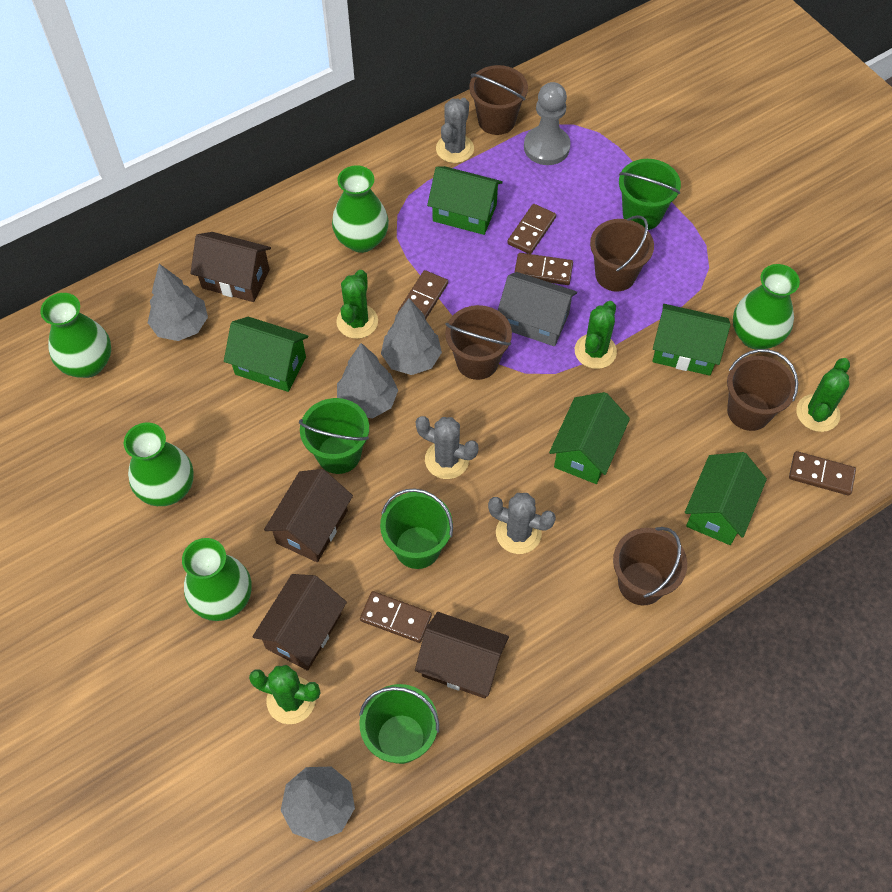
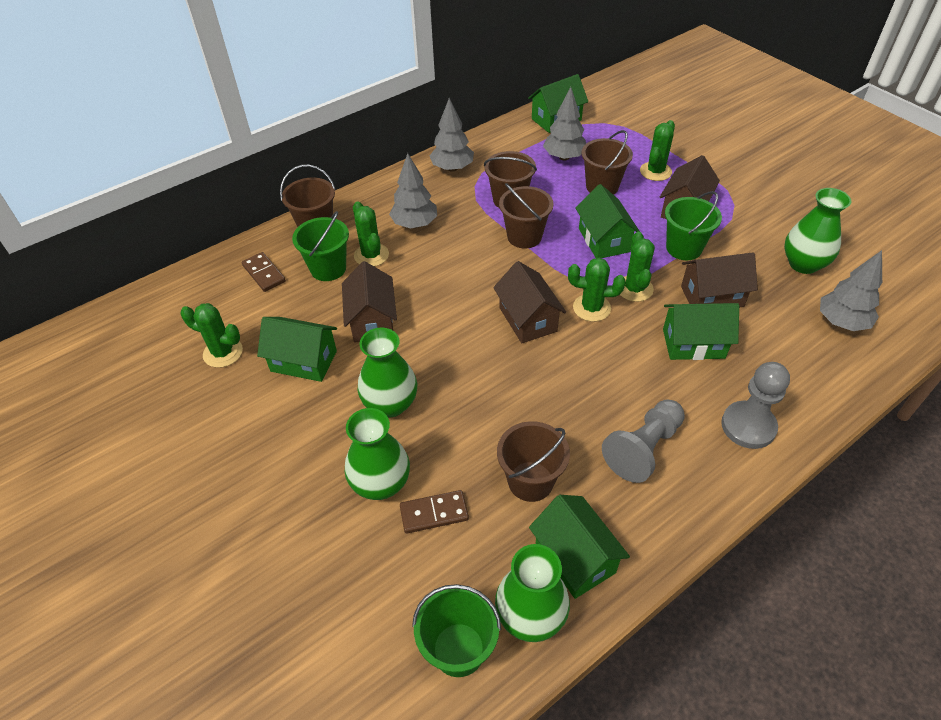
brown domino: 5 -> 2
green bucket: 4 -> 3
green cactus: 4 -> 5
green vase: 5 -> 4
grey cactus: 3 -> 0
grey house: 1 -> 0
grey pawn: 1 -> 2

